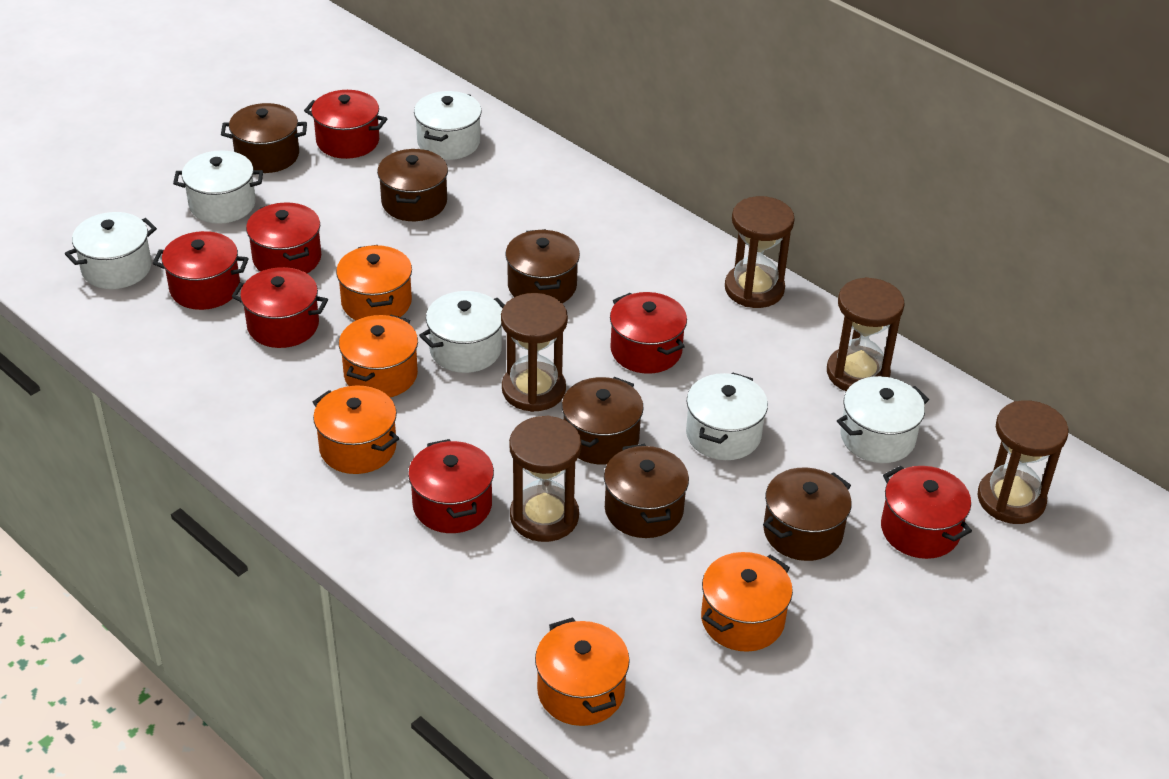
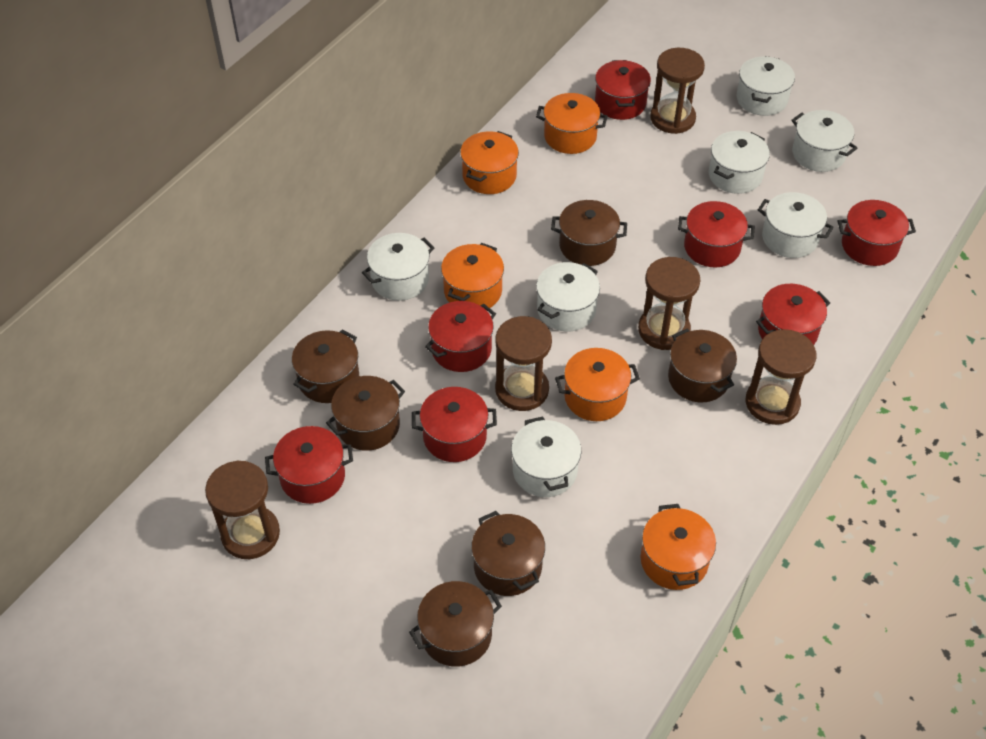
white pot: 6 -> 7

